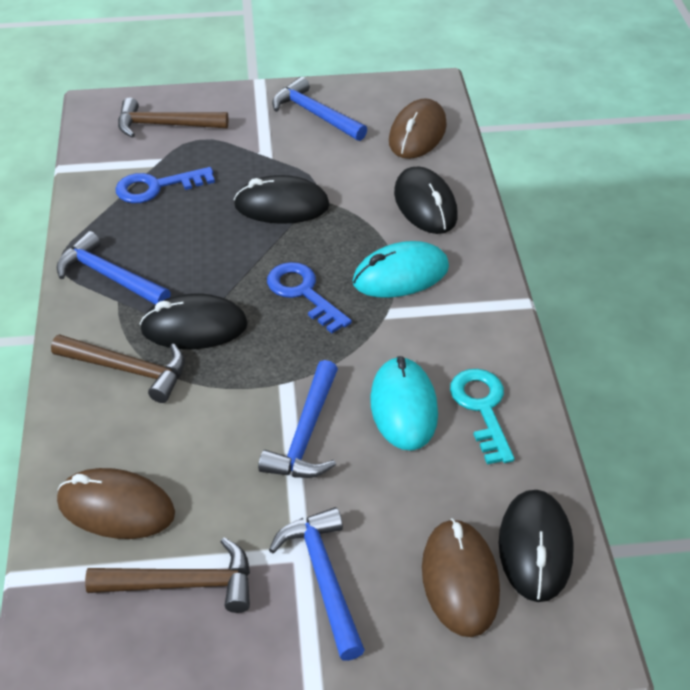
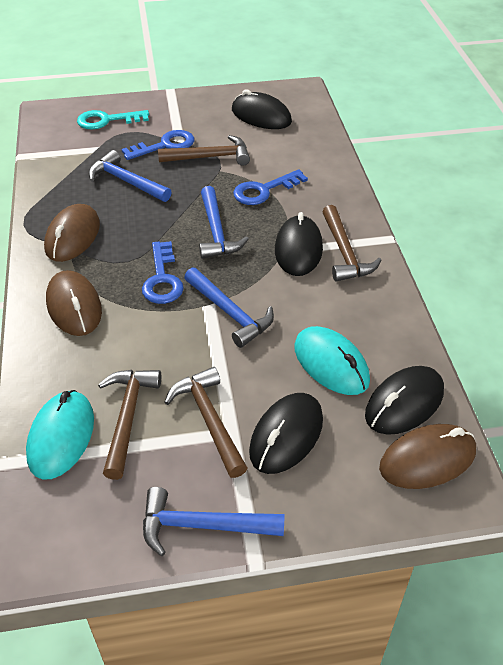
blue key: 2 -> 3
brown hammer: 3 -> 4

